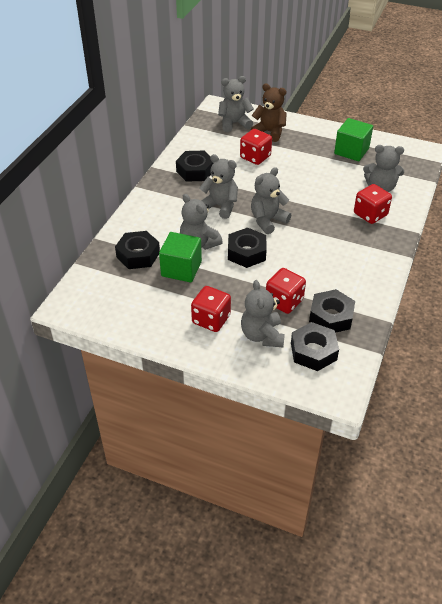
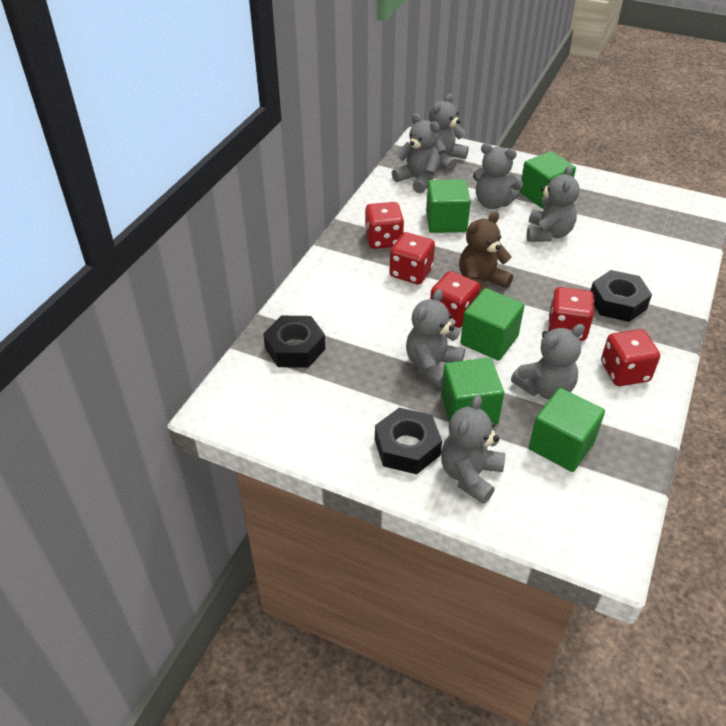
black nut: 5 -> 3
green cube: 2 -> 5
grey teddy bear: 6 -> 7
red dice: 4 -> 5

